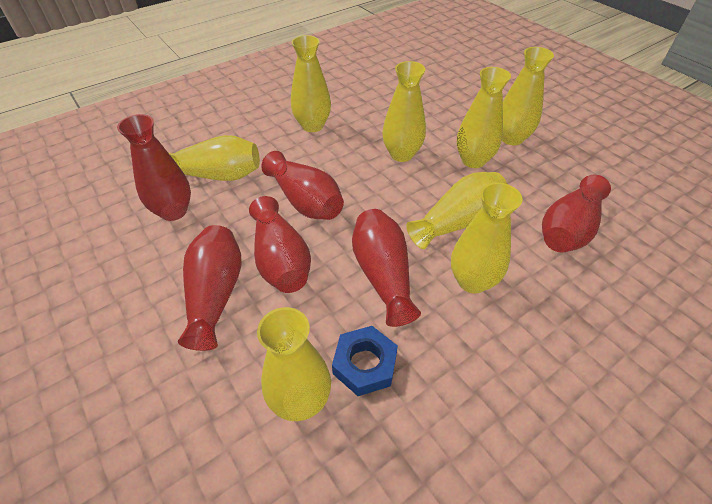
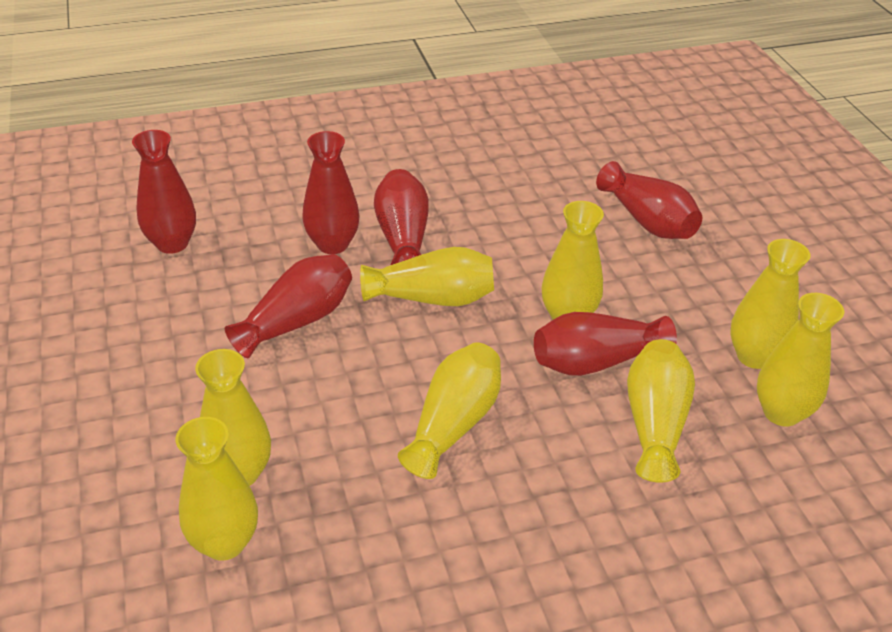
blue nut: 1 -> 0

